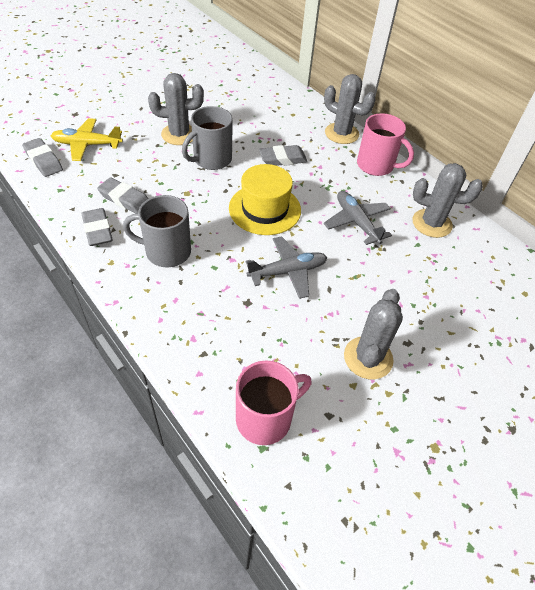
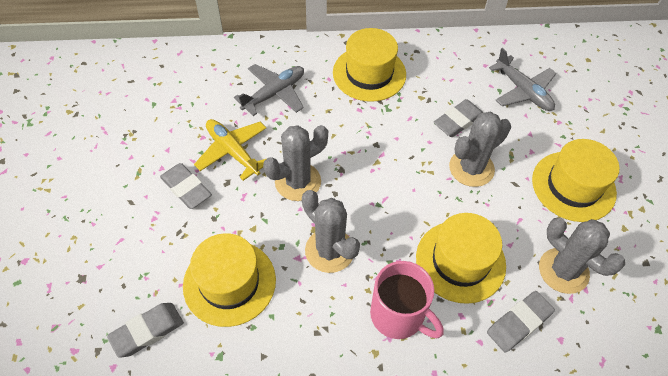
grey mug: 2 -> 0
pink mug: 2 -> 1
yellow hat: 1 -> 4

